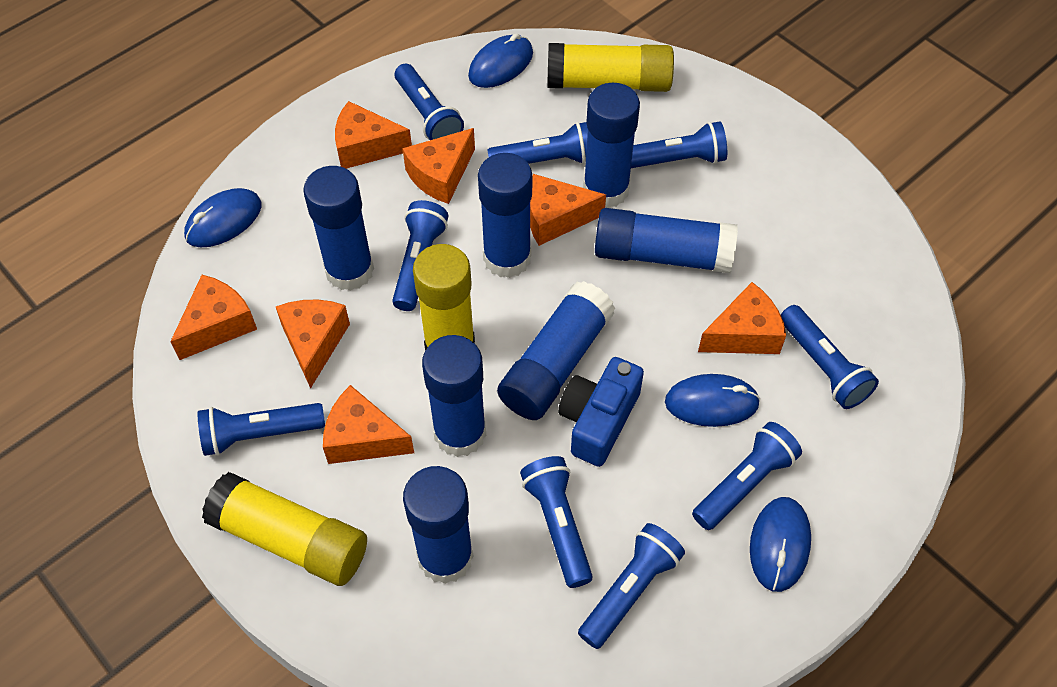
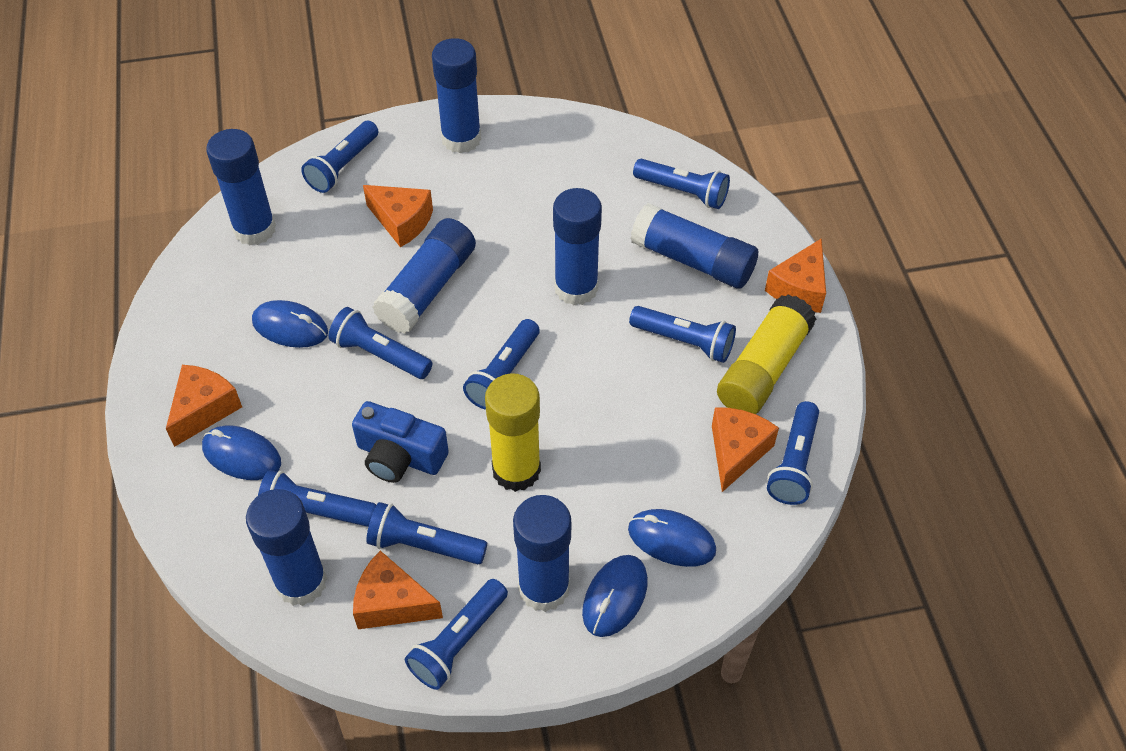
orange cheese: 7 -> 5
yellow glue stick: 3 -> 2

